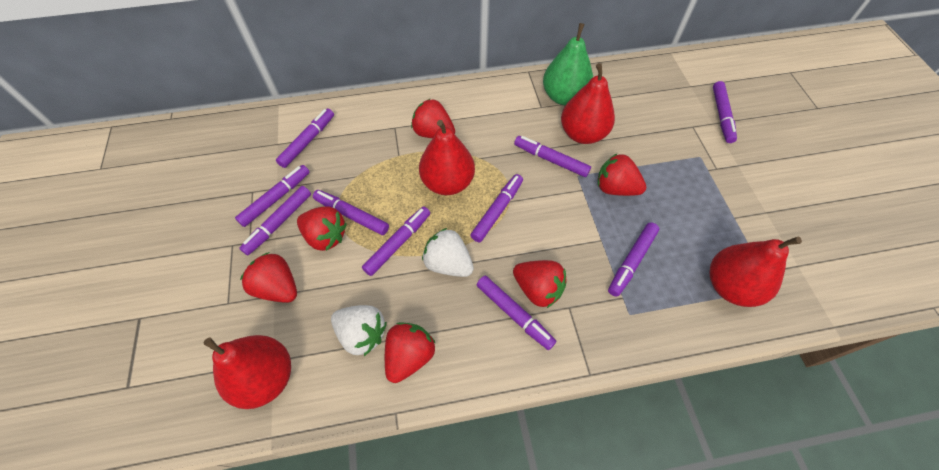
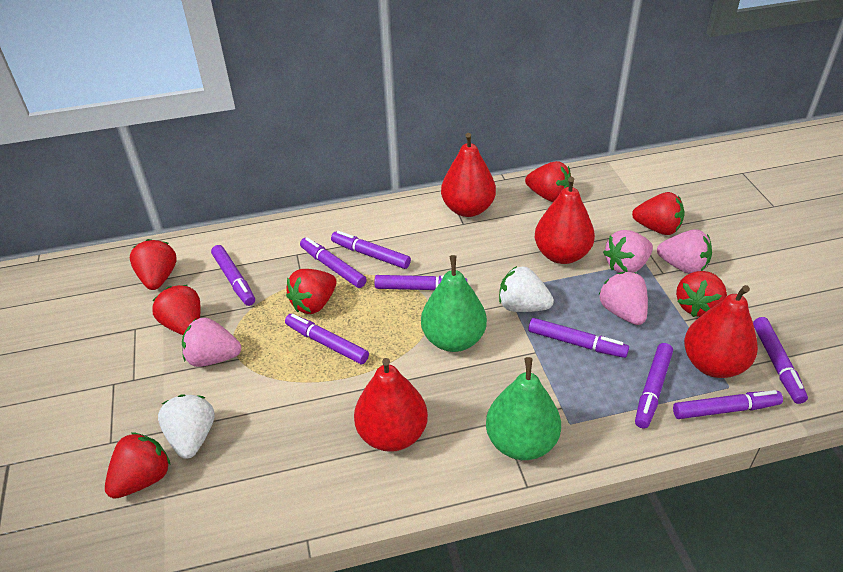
green pear: 1 -> 2
pink strawberry: 0 -> 4
purple marker: 10 -> 9
red strawberry: 6 -> 7

